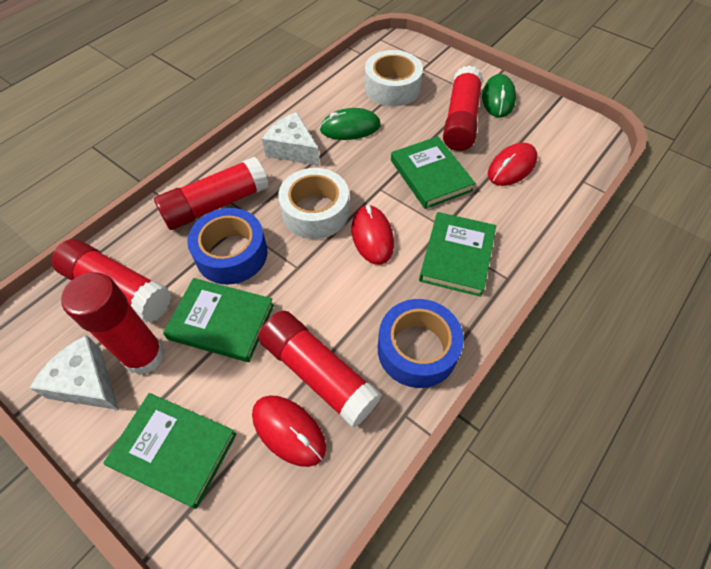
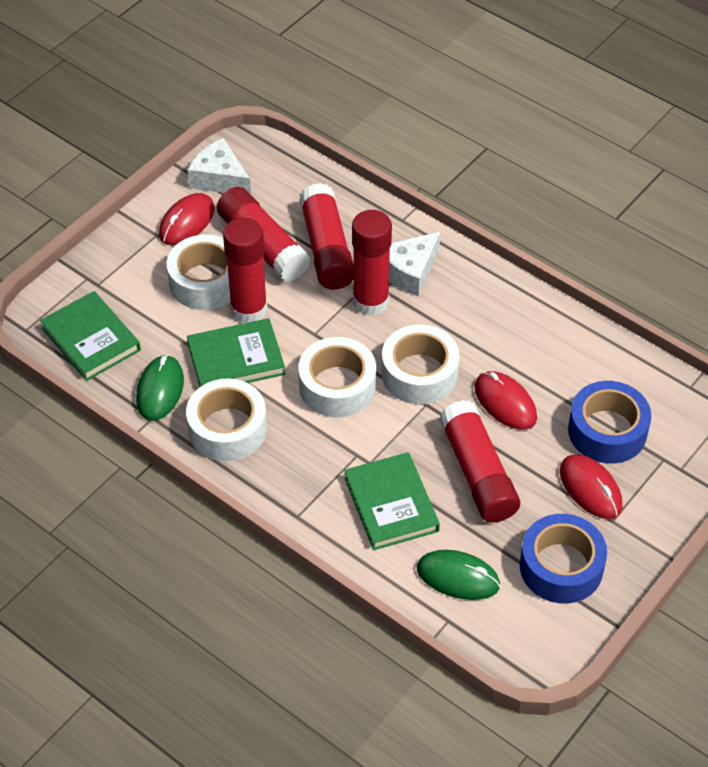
green book: 4 -> 3
white tape: 2 -> 4

